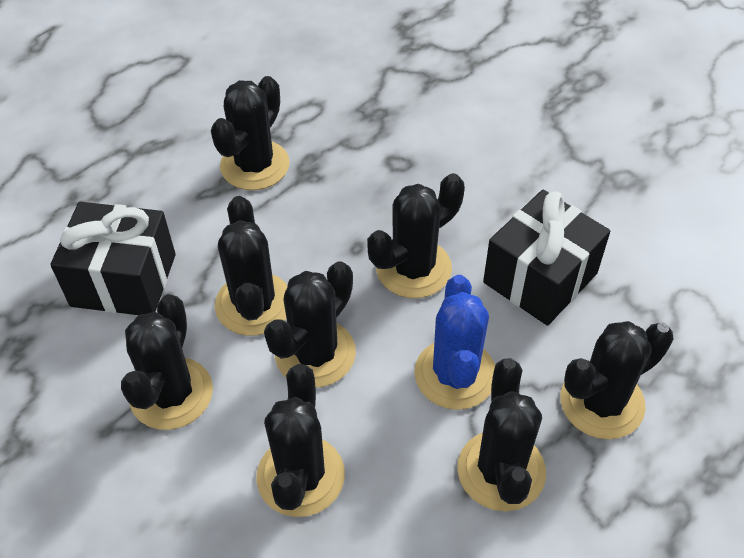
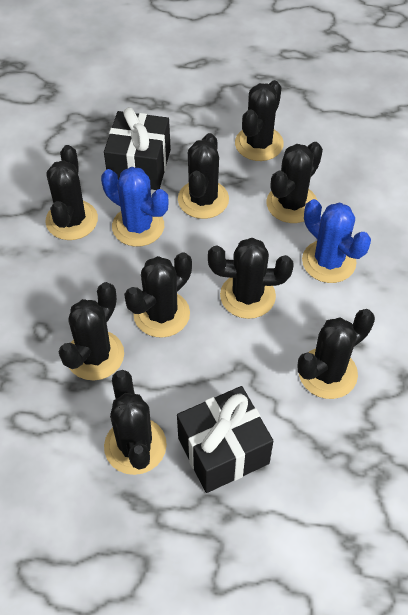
black cactus: 8 -> 9
blue cactus: 1 -> 2

